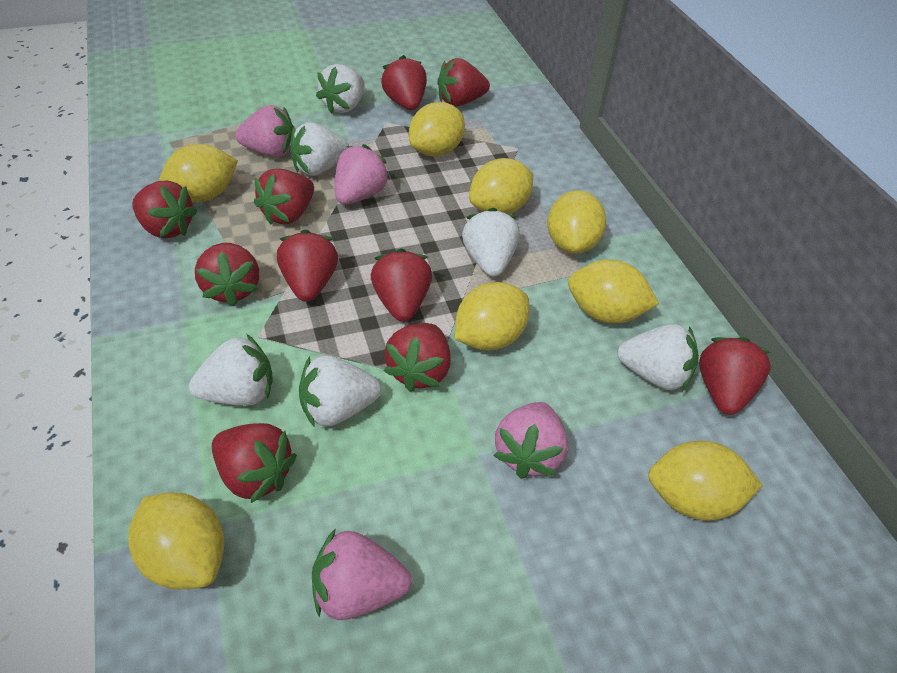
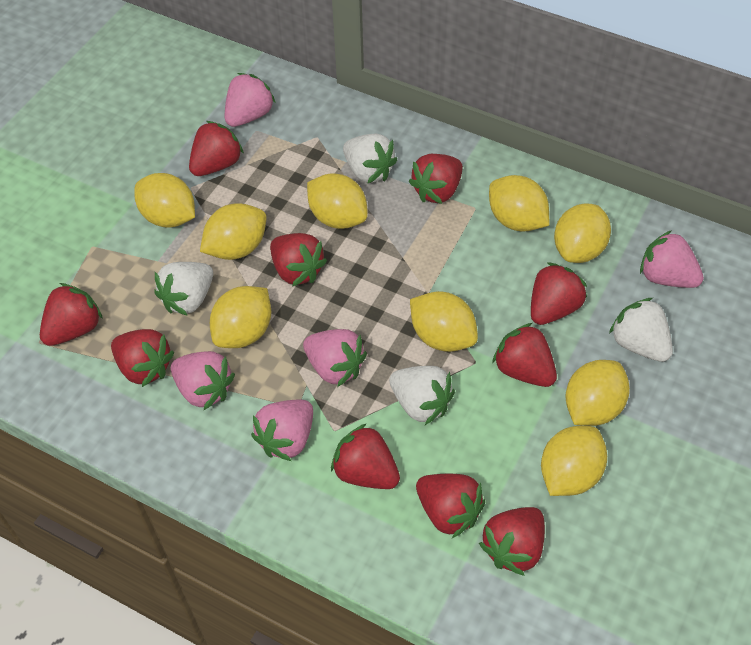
pink strawberry: 4 -> 5
white strawberry: 6 -> 4
yellow lemon: 8 -> 9

